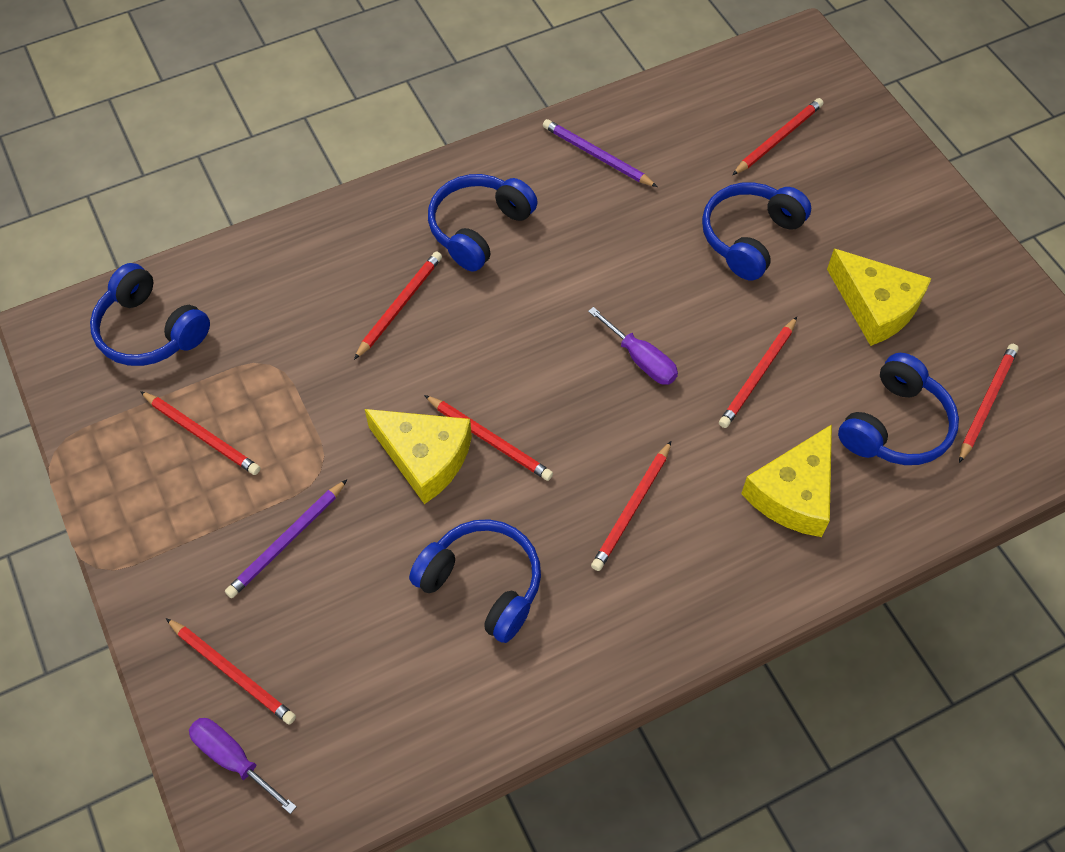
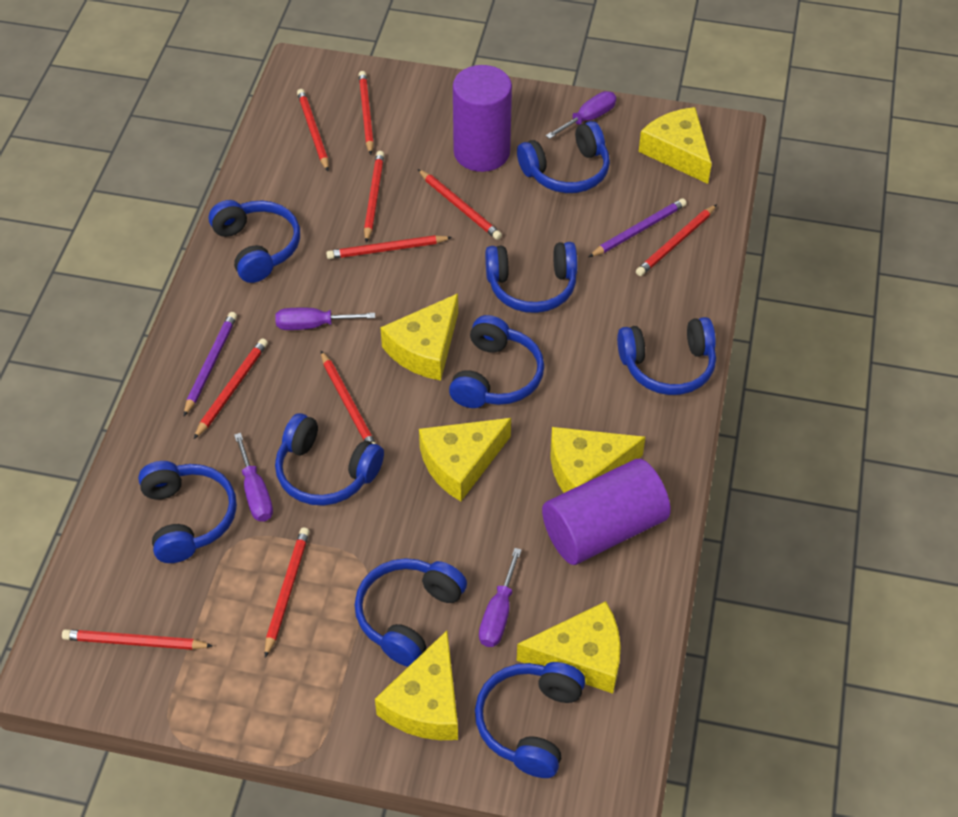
blue headphones: 5 -> 9
purple cylinder: 0 -> 2
purple screwdriver: 2 -> 4
red pencil: 8 -> 10
yellow cheese: 3 -> 6

